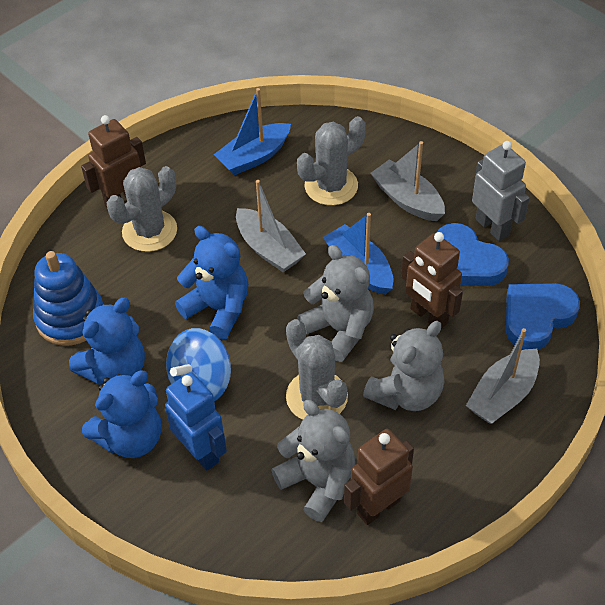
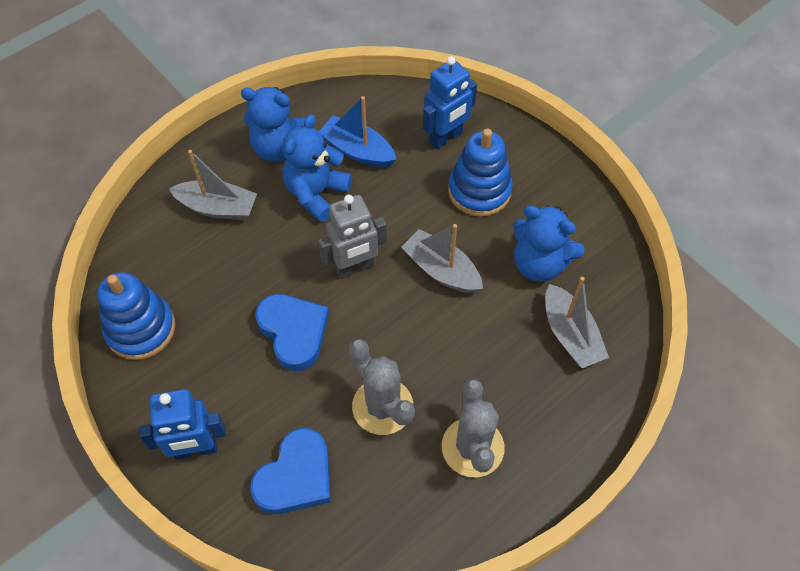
blue boat: 2 -> 1
blue robot: 1 -> 2
blue spinning top: 1 -> 0
blue stacking toy: 1 -> 2
brown robot: 3 -> 0
grey cactus: 3 -> 2
grey teddy bear: 3 -> 0

